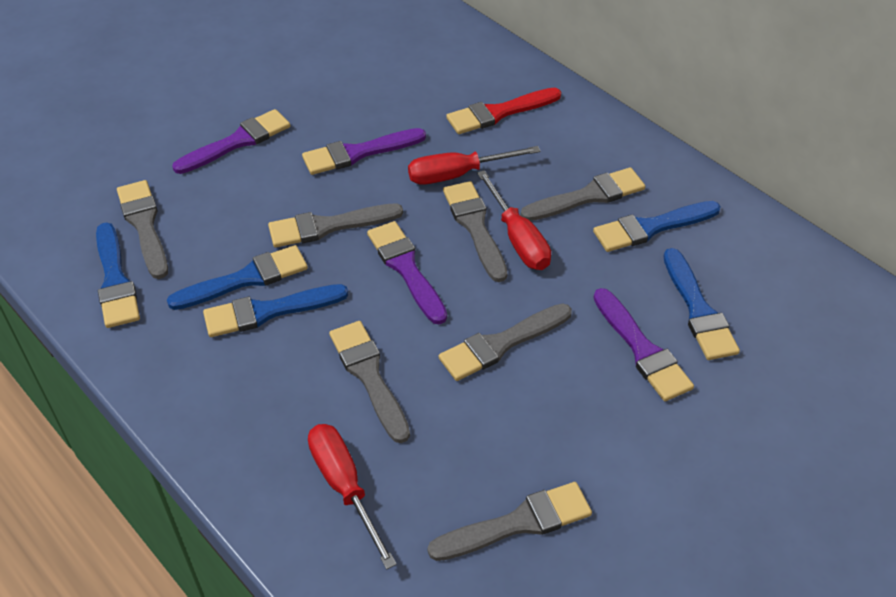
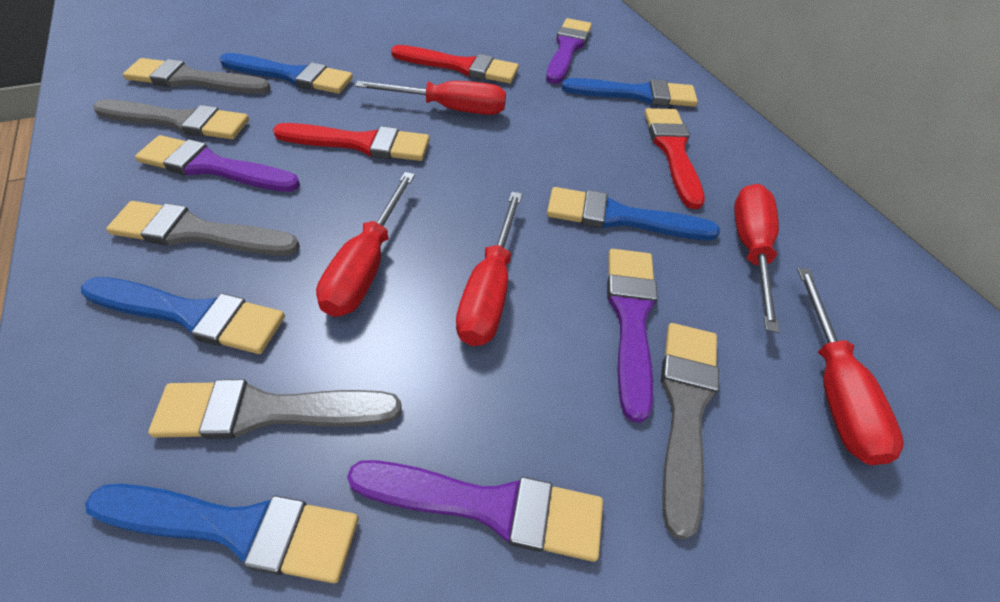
grey brush: 7 -> 5
red brush: 1 -> 3
red screwdriver: 3 -> 5

